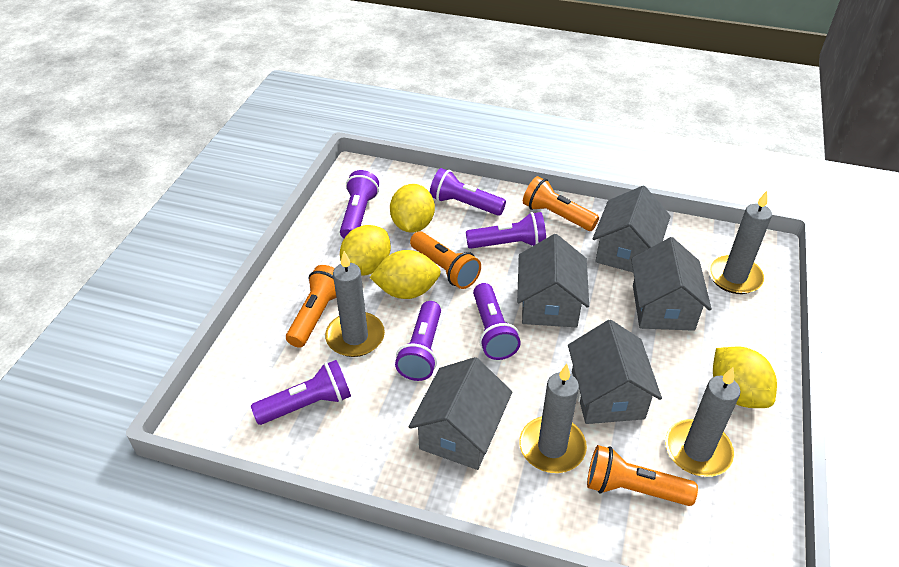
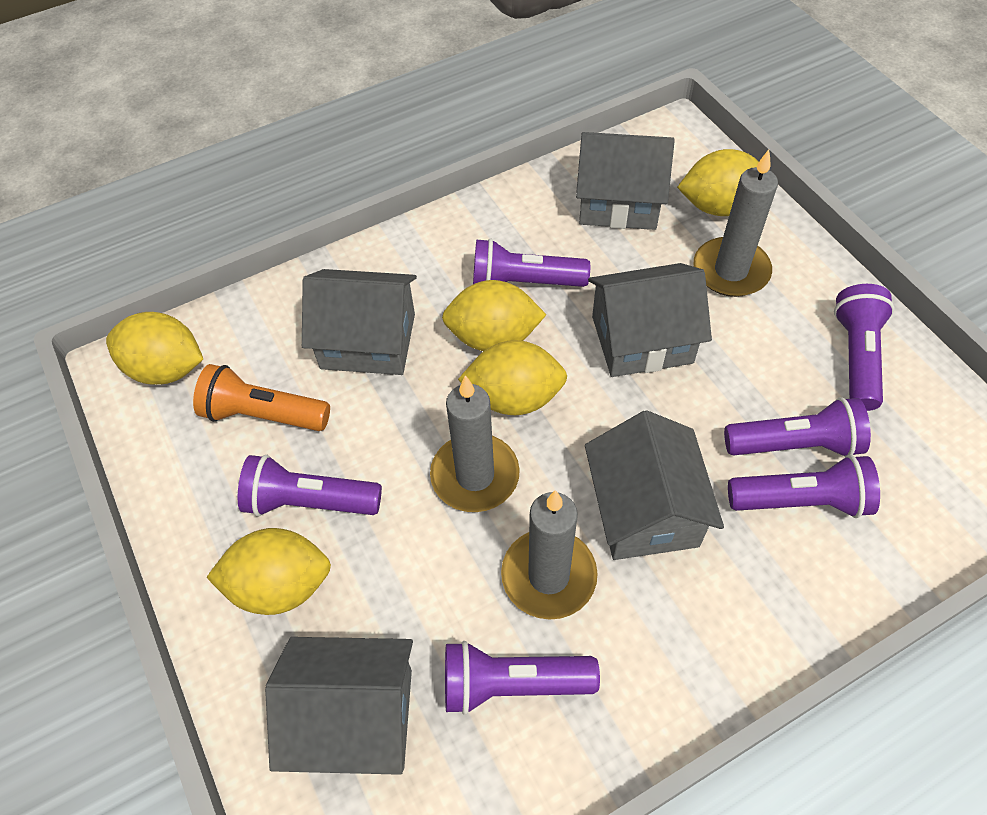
grey candle: 4 -> 3
orange flashlight: 4 -> 1
yellow lemon: 4 -> 5

